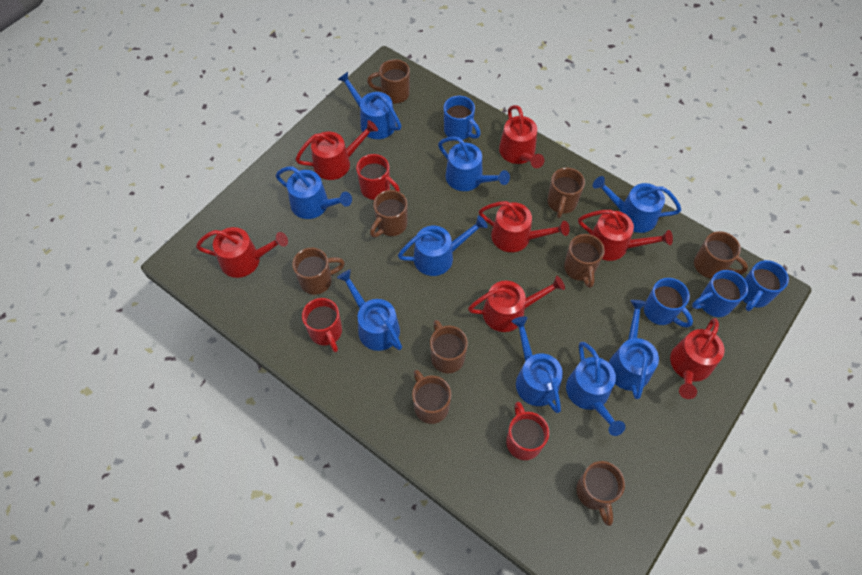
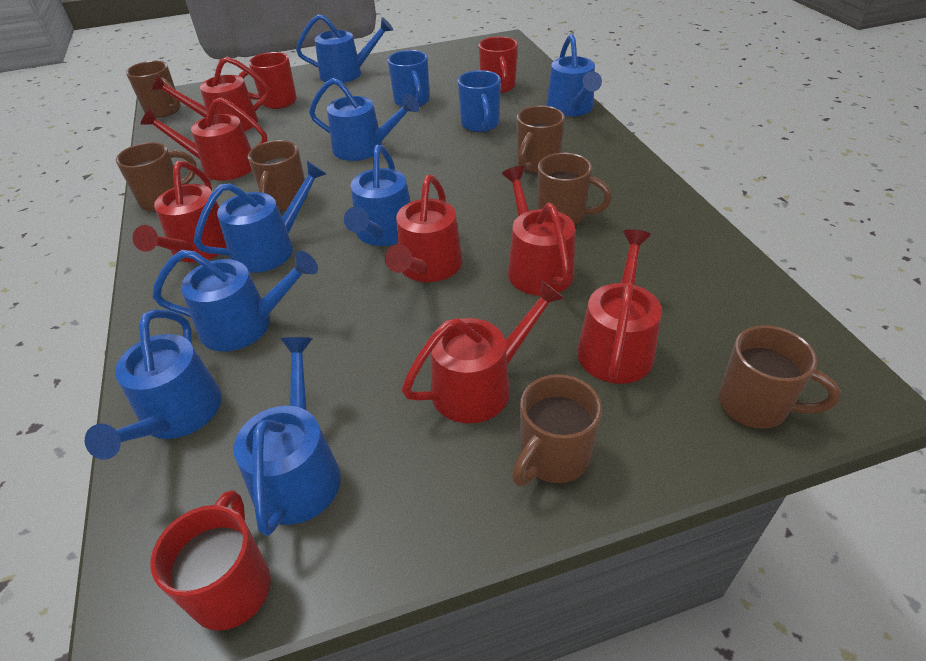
blue mug: 4 -> 2
blue watering can: 9 -> 8
brown mug: 9 -> 7

